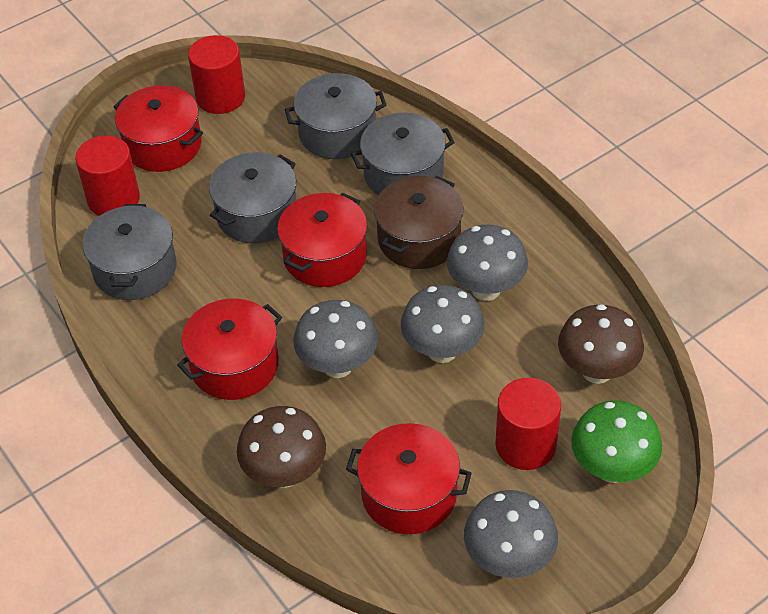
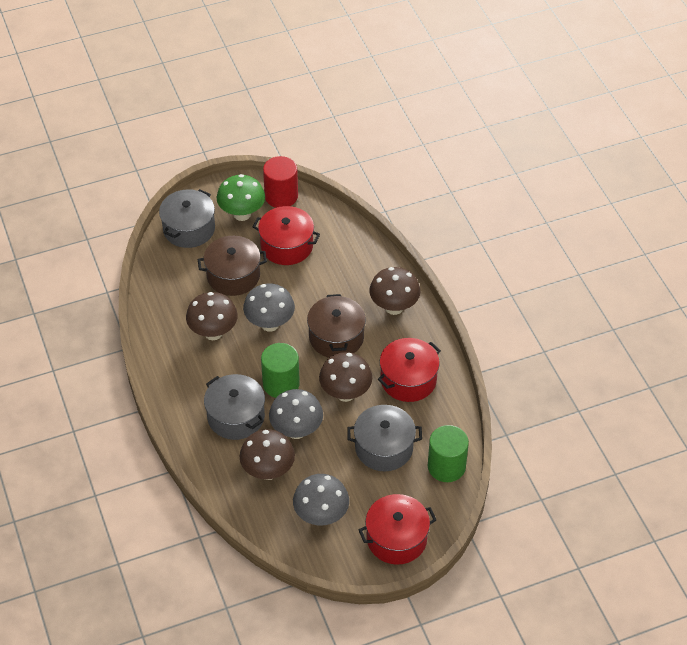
brown mushroom: 2 -> 4
brown pot: 1 -> 2
green cylinder: 0 -> 2
grey mushroom: 4 -> 3
grey pot: 4 -> 3
red cylinder: 3 -> 1
red pot: 4 -> 3

